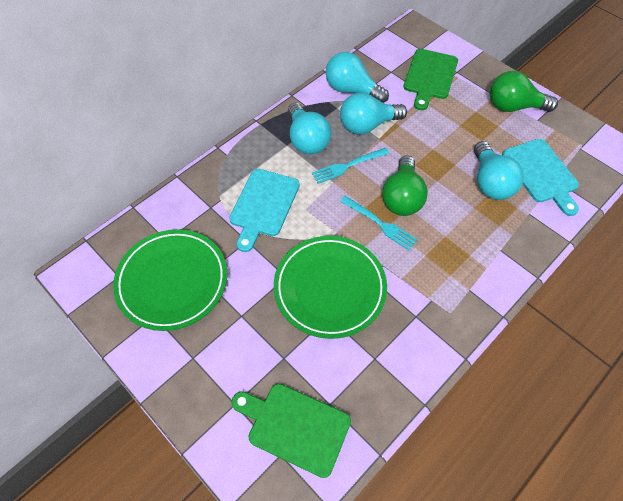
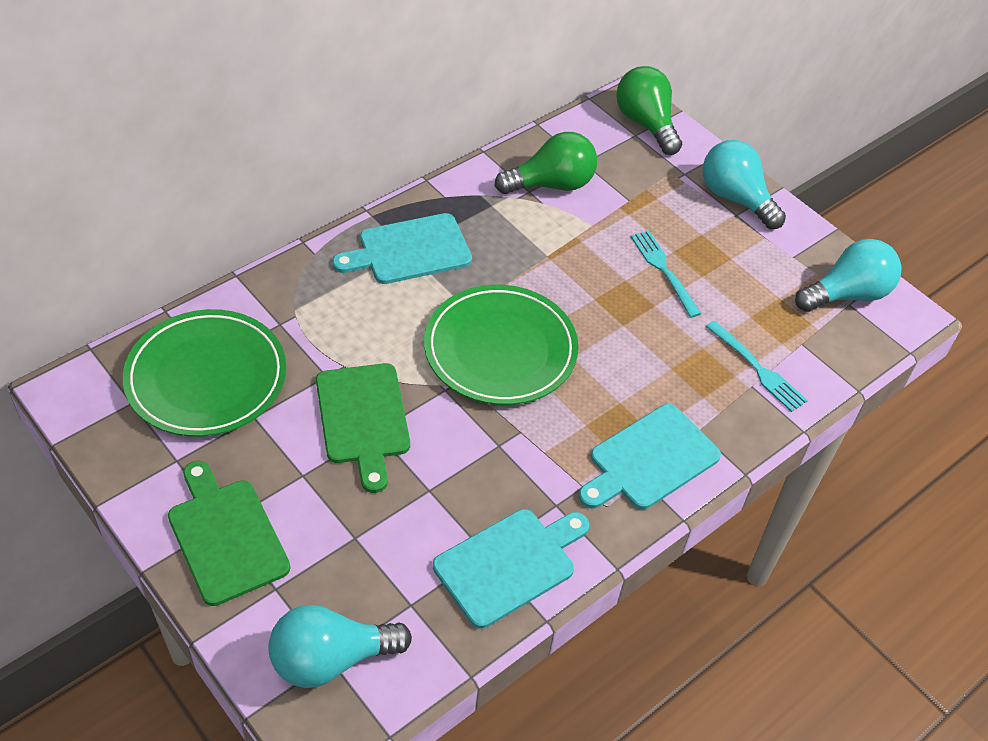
turquoise cutting board: 2 -> 3
turquoise light bulb: 4 -> 3

